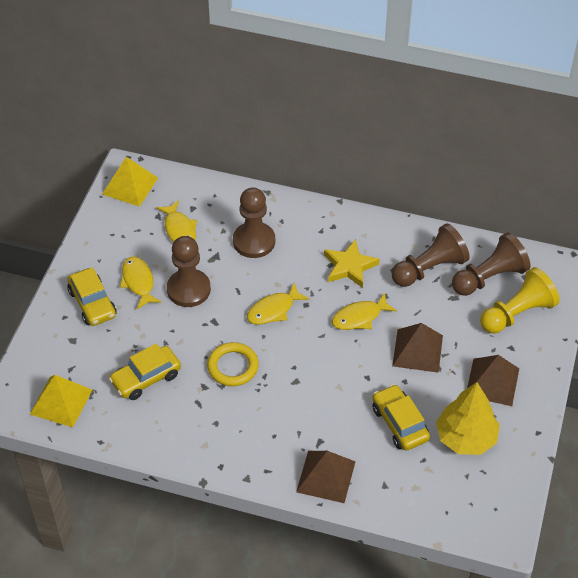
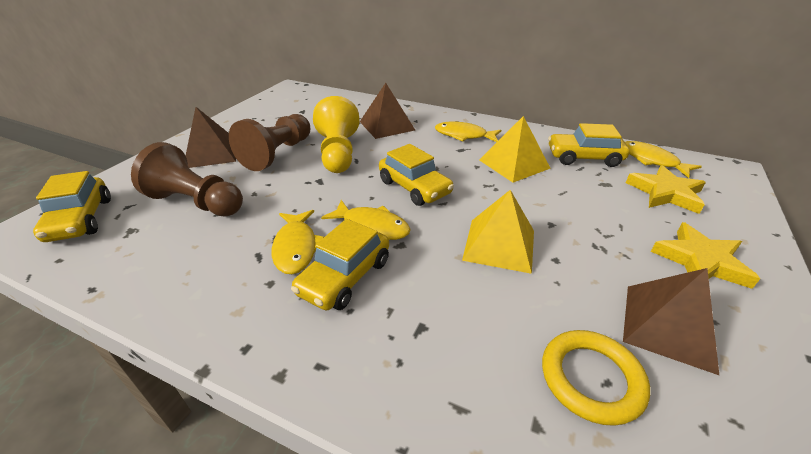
brown pawn: 4 -> 2
yellow car: 3 -> 4
yellow star: 1 -> 2
yellow tree: 1 -> 0

